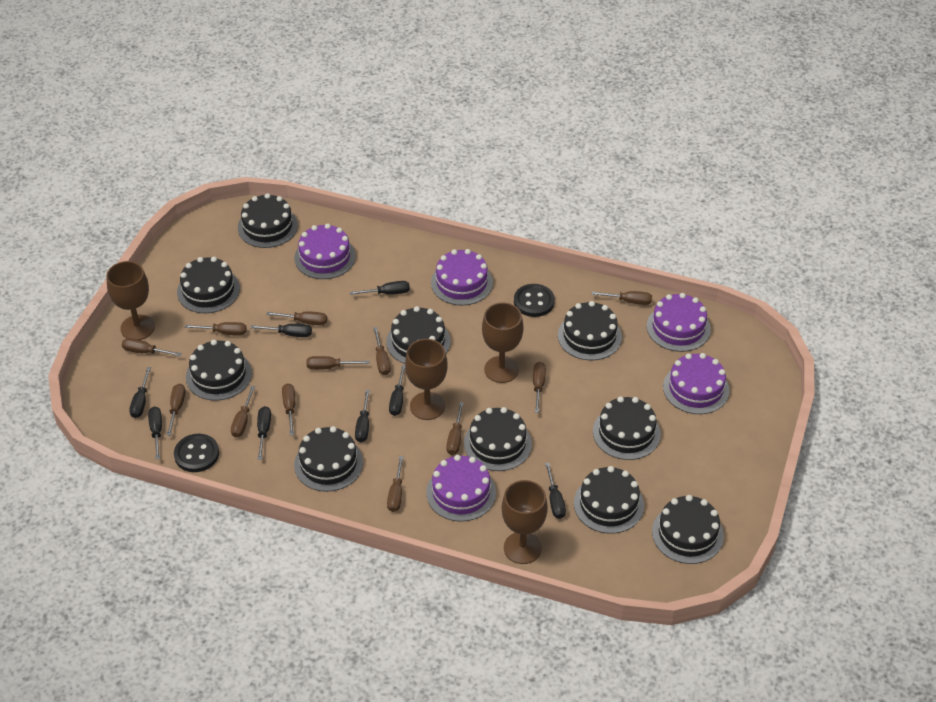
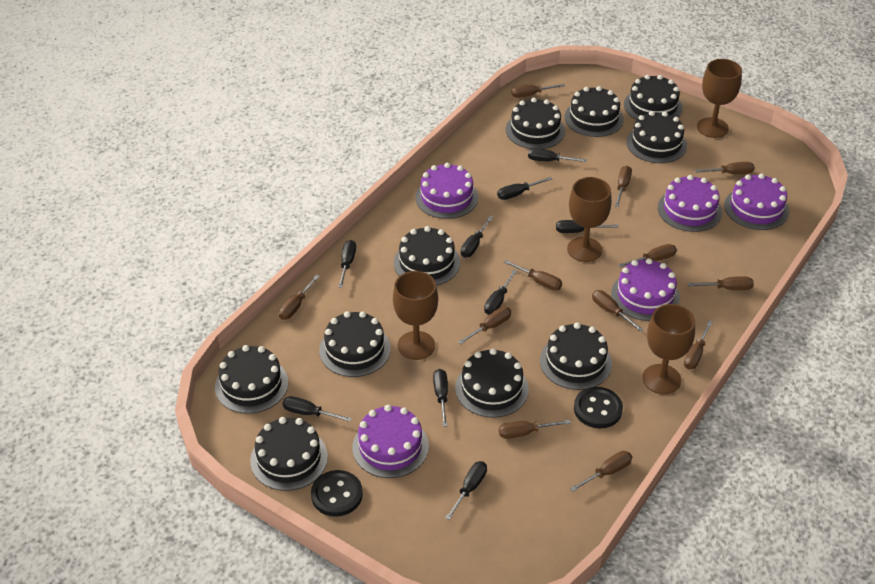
black screwdriver: 8 -> 9

